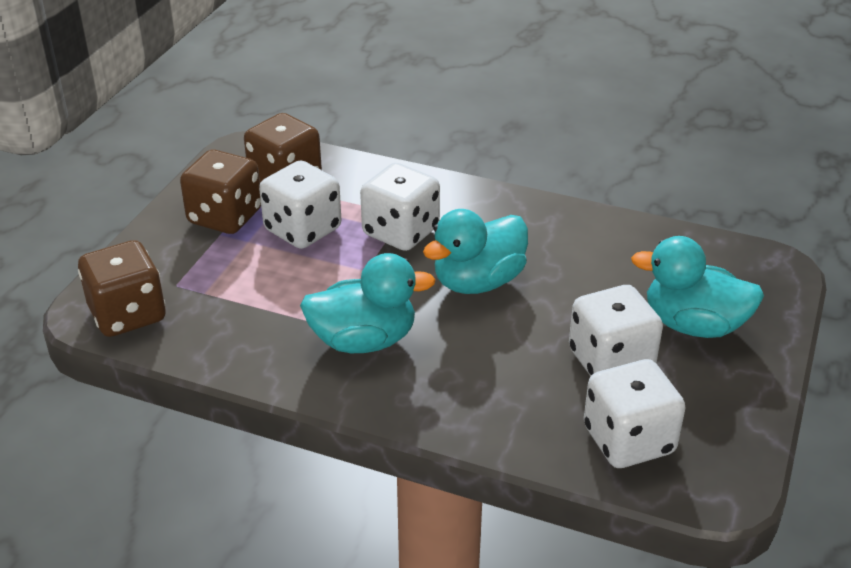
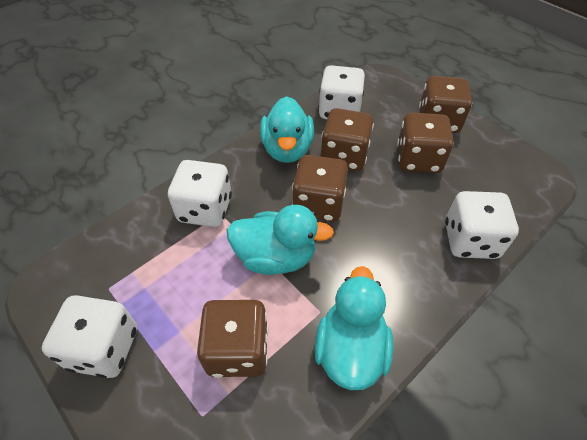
brown dice: 3 -> 5

